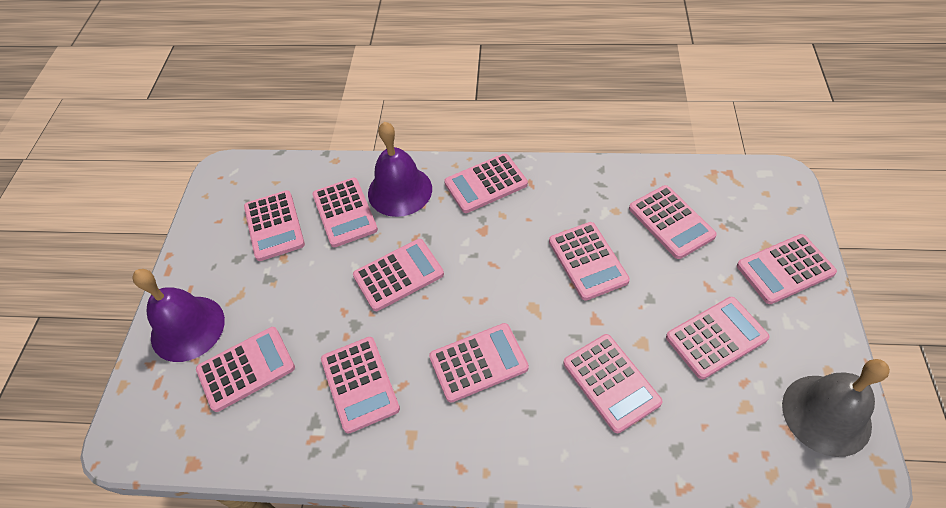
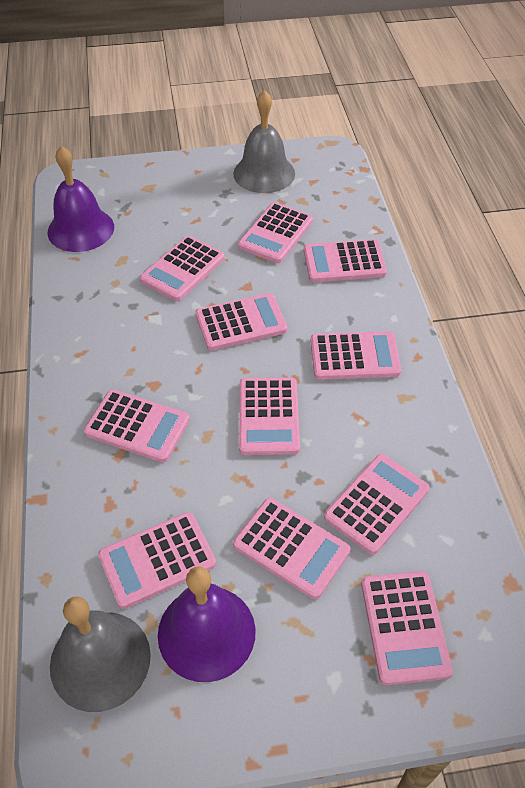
grey bell: 1 -> 2
pink calculator: 12 -> 11

